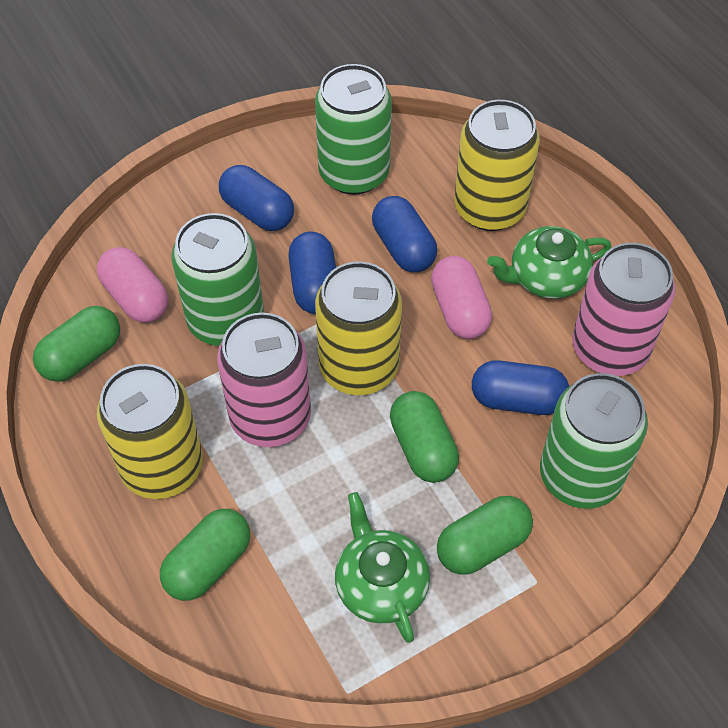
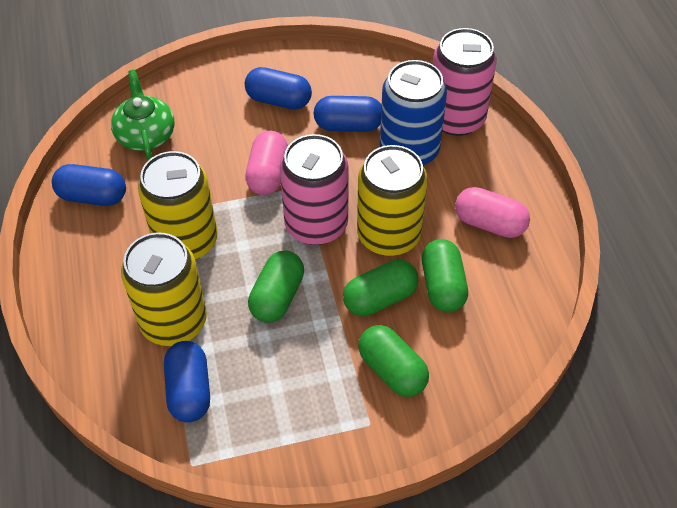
blue can: 0 -> 1
green can: 3 -> 0
green teapot: 2 -> 1

